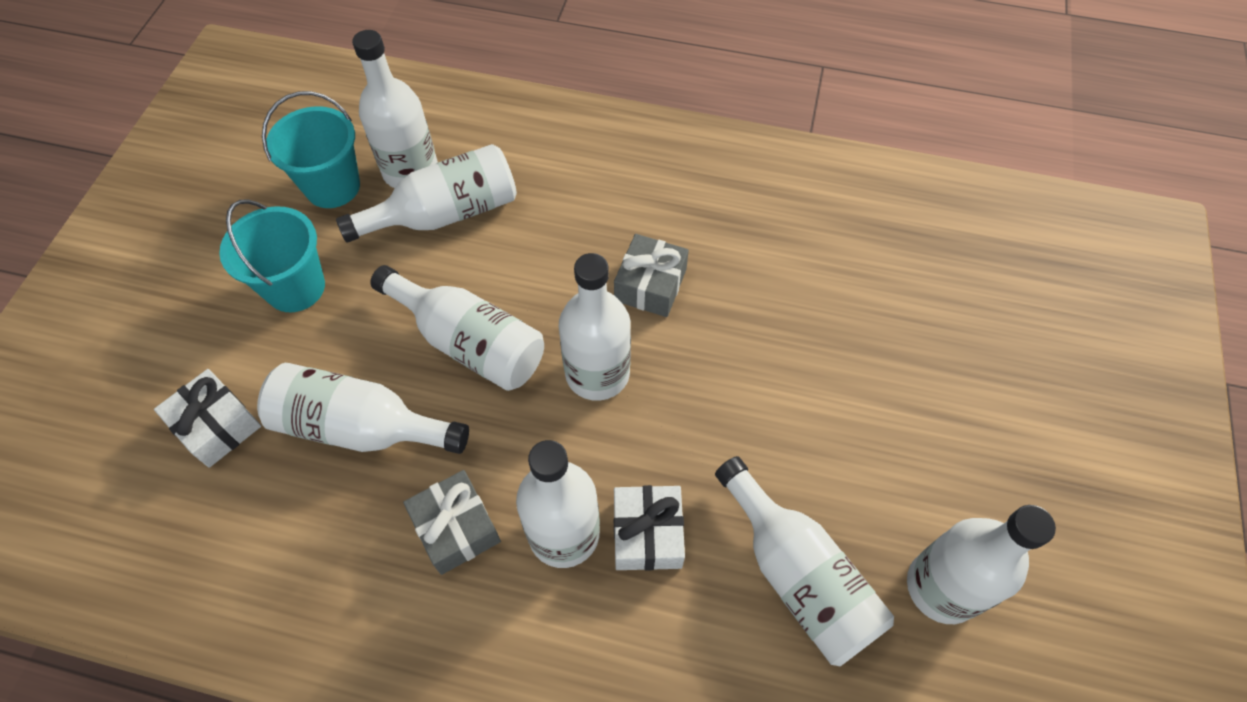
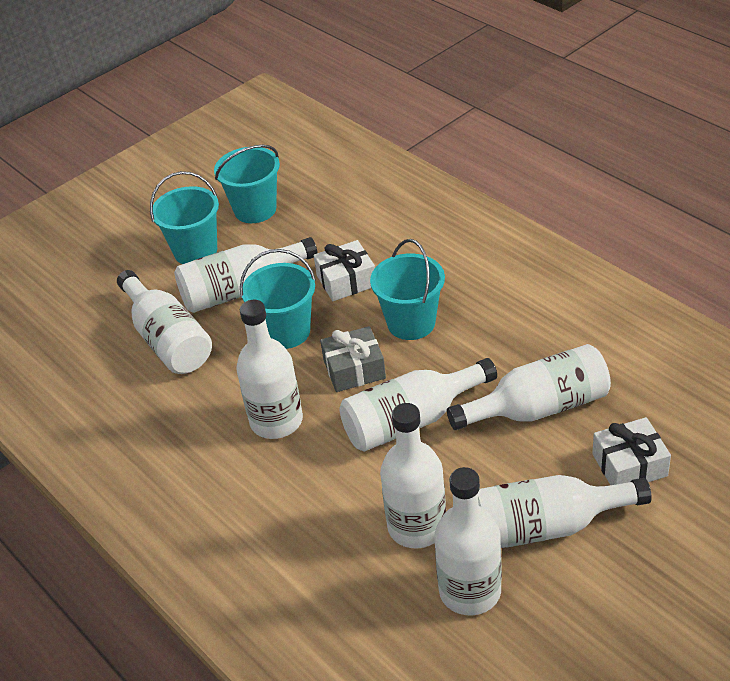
grey gift: 2 -> 1
turquoise bucket: 2 -> 4

